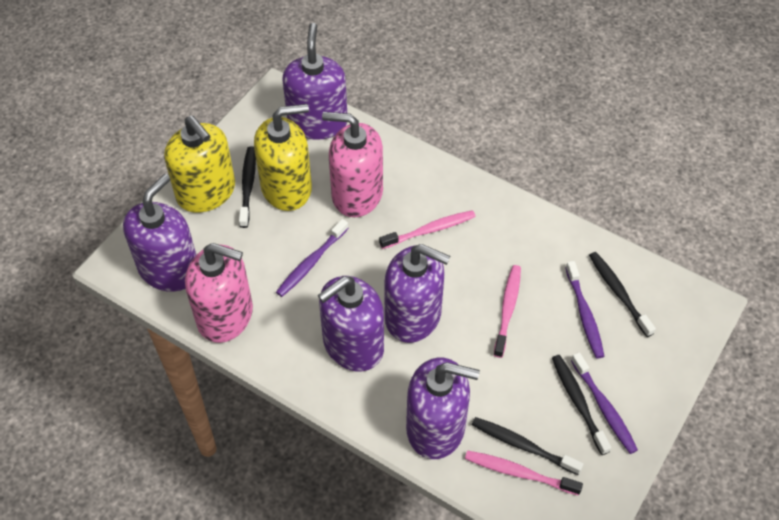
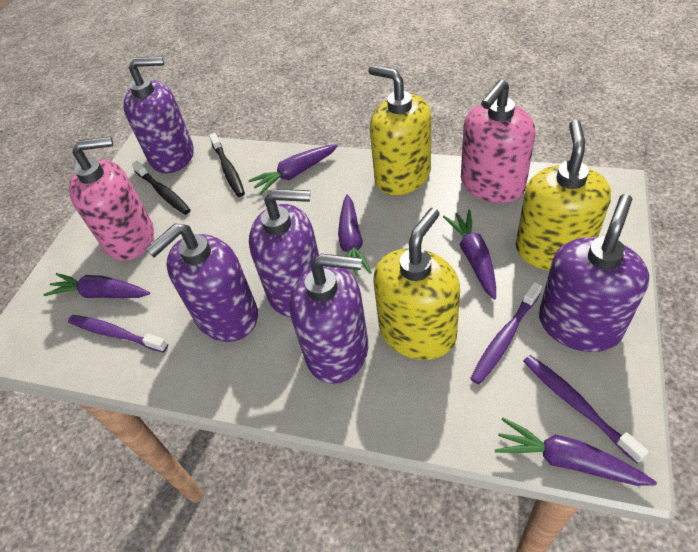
black toothbrush: 4 -> 2
pink toothbrush: 3 -> 0
purple carrot: 0 -> 5
yellow soap dispenser: 2 -> 3

